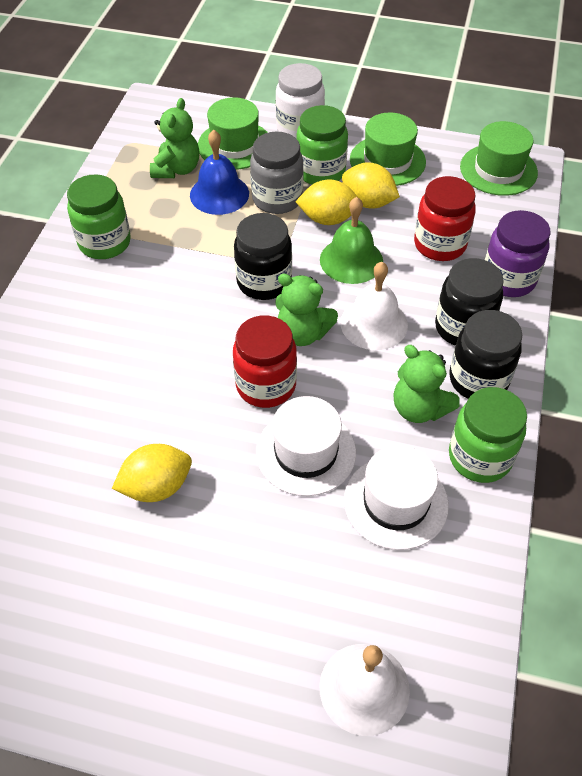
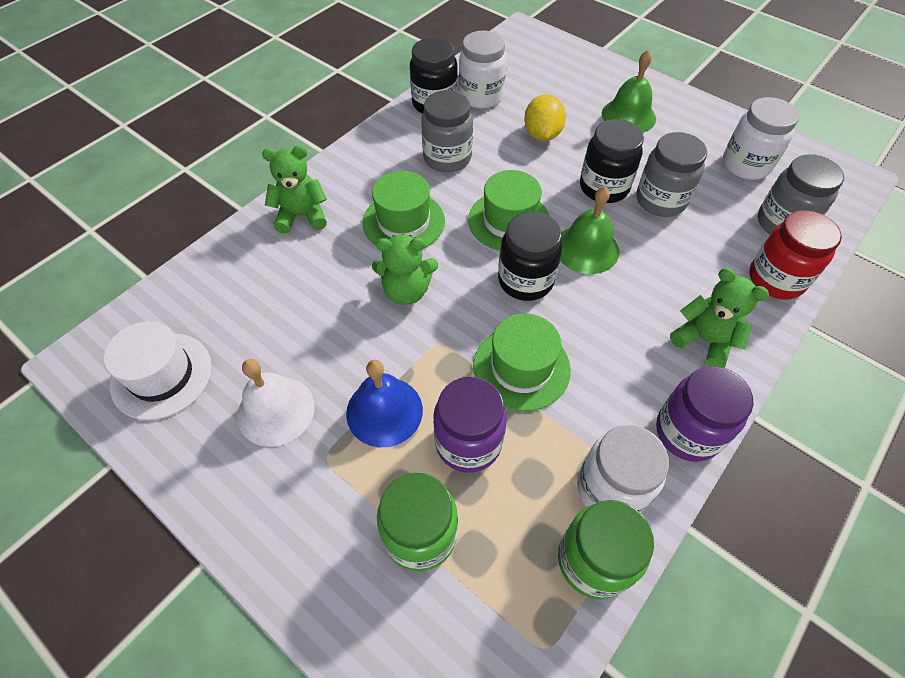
green bell: 1 -> 2
green jar: 3 -> 2
grey jar: 1 -> 3
purple jar: 1 -> 2
red jar: 2 -> 1
white bell: 2 -> 1
white hat: 2 -> 1
white jar: 1 -> 3
yellow lemon: 3 -> 1

